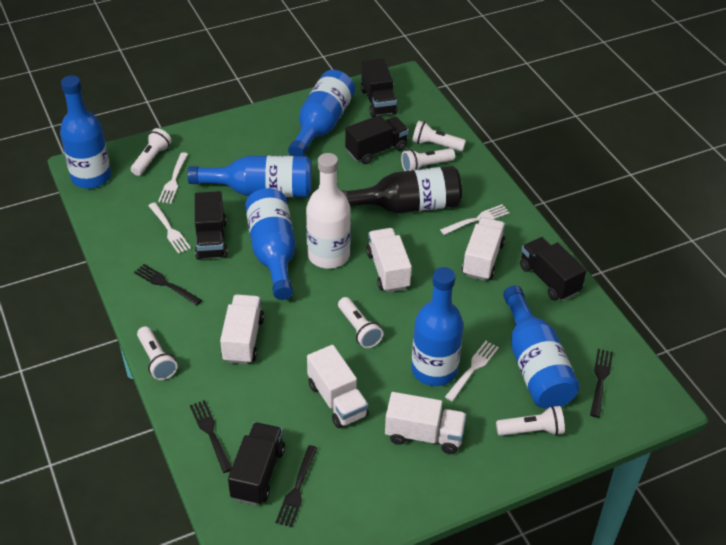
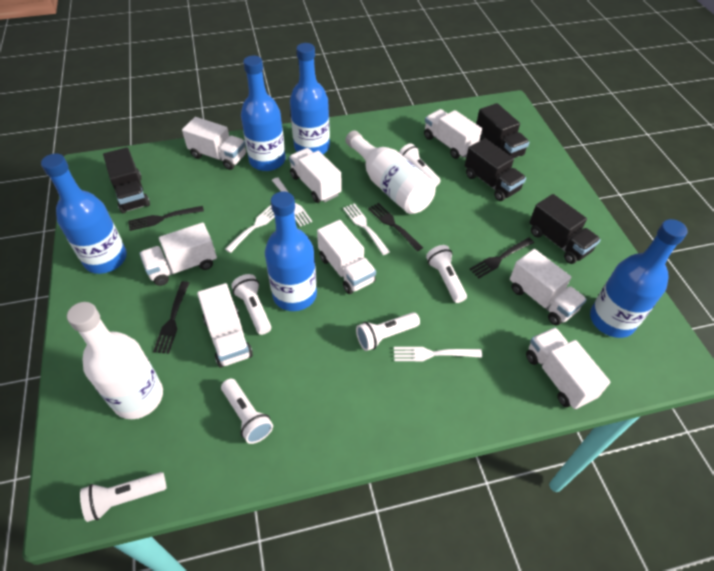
black bottle: 1 -> 0
black truck: 5 -> 4
blue bottle: 6 -> 5
white bottle: 1 -> 2
white truck: 5 -> 8

